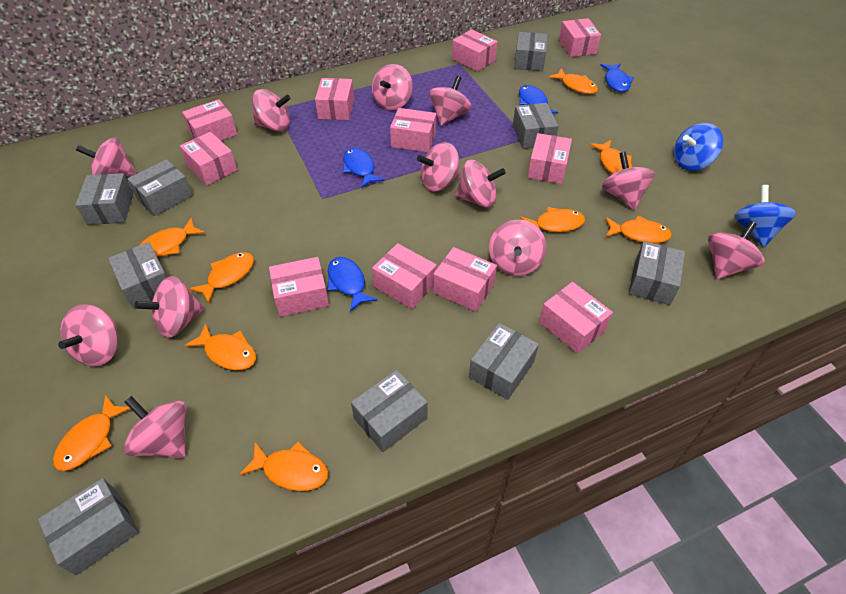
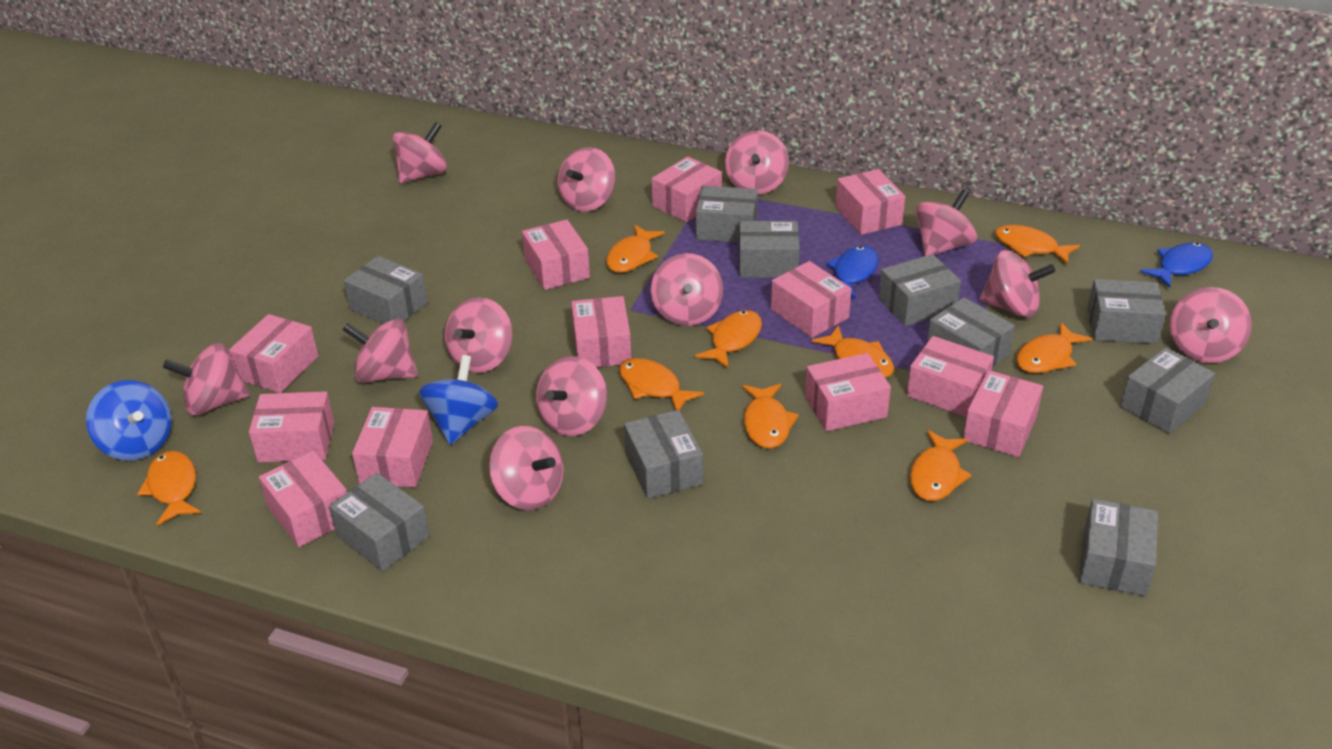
blue fish: 4 -> 2
grey box: 9 -> 10
pink box: 11 -> 12

